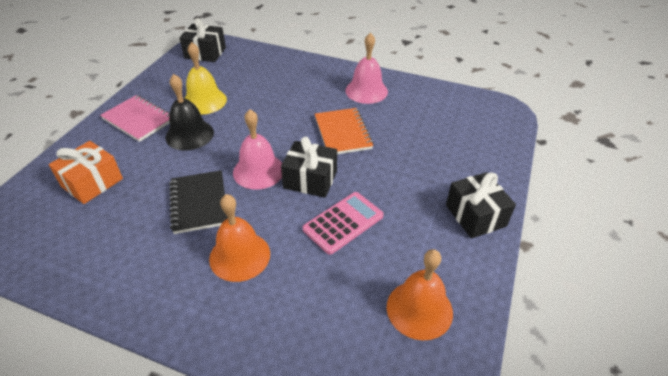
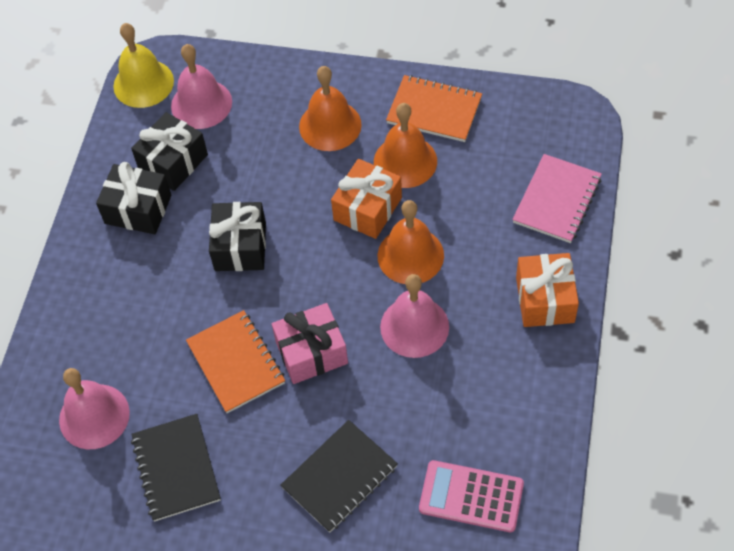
black bell: 1 -> 0
black notebook: 1 -> 2
orange bell: 2 -> 3
orange gift: 1 -> 2
orange notebook: 1 -> 2
pink bell: 2 -> 3
pink gift: 0 -> 1

